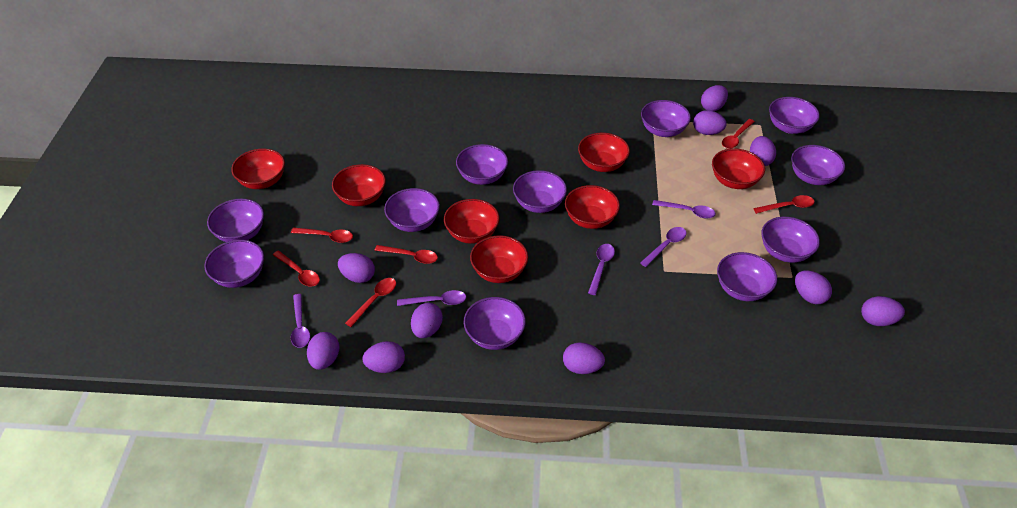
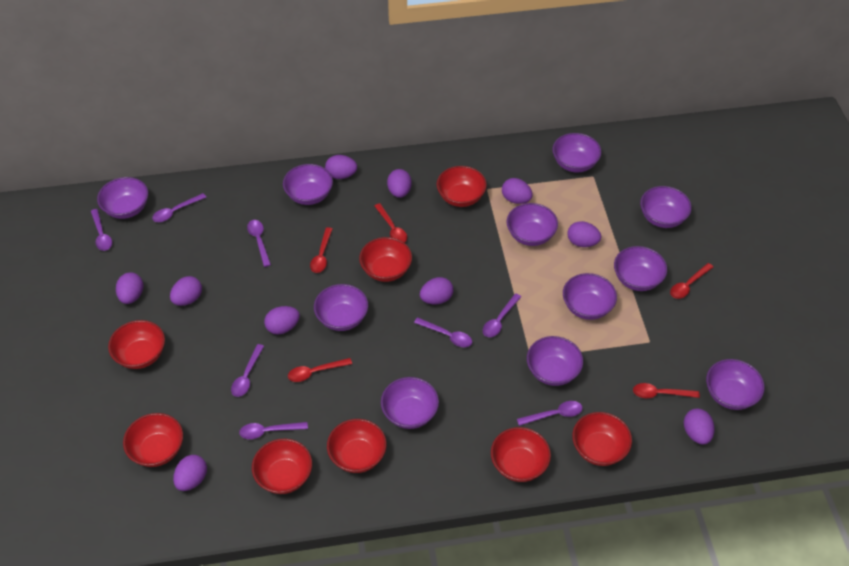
purple spoon: 5 -> 8
red bowl: 7 -> 8
red spoon: 6 -> 5

